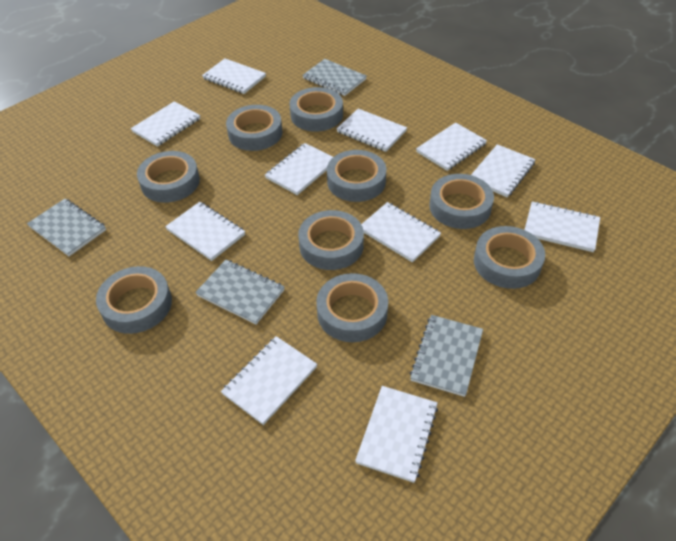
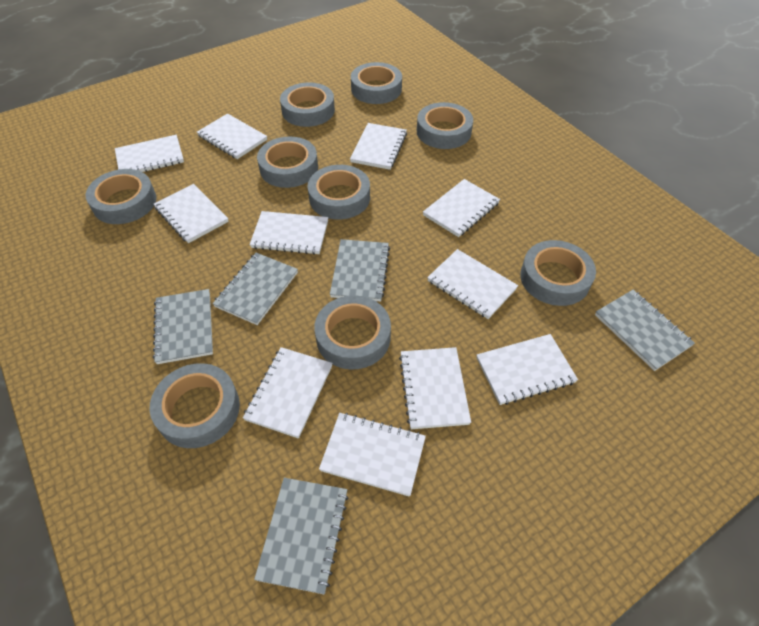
grey notebook: 4 -> 5

